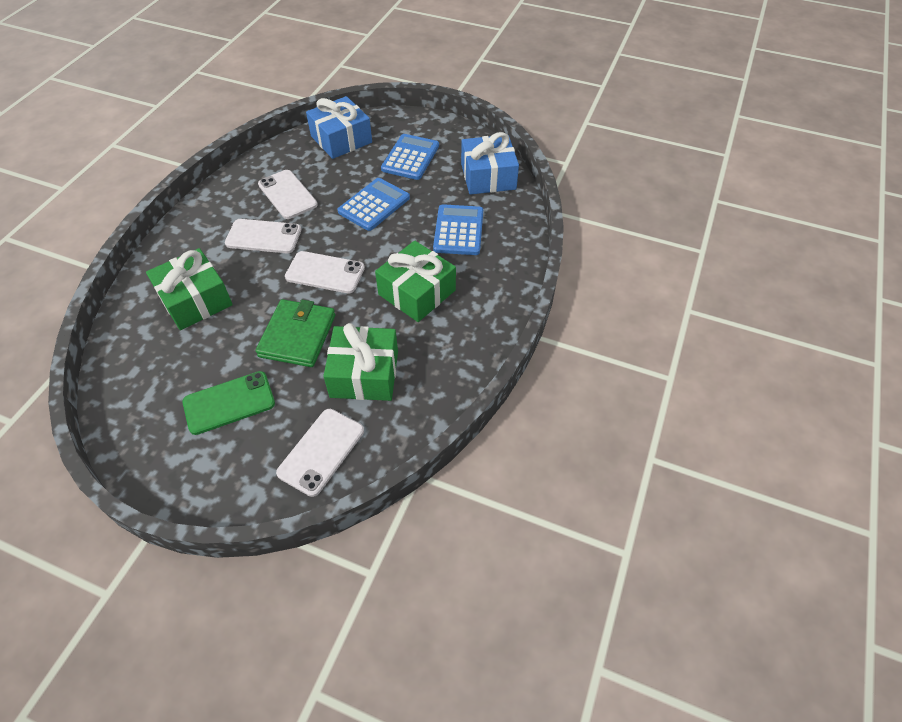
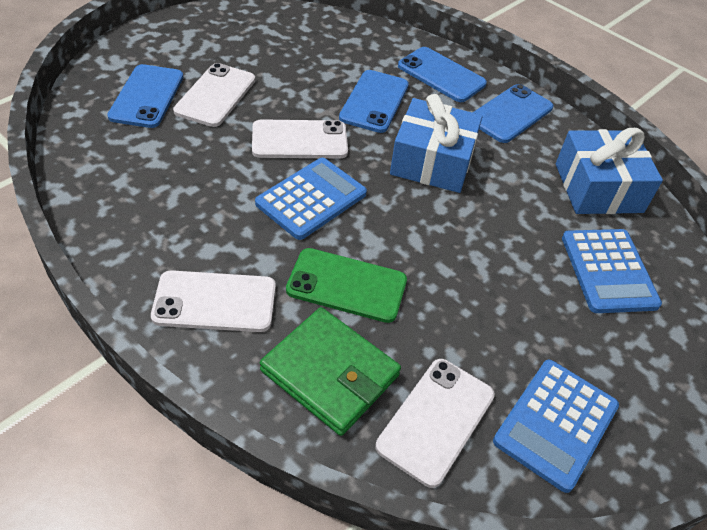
blue phone: 0 -> 4
green gift: 3 -> 0

